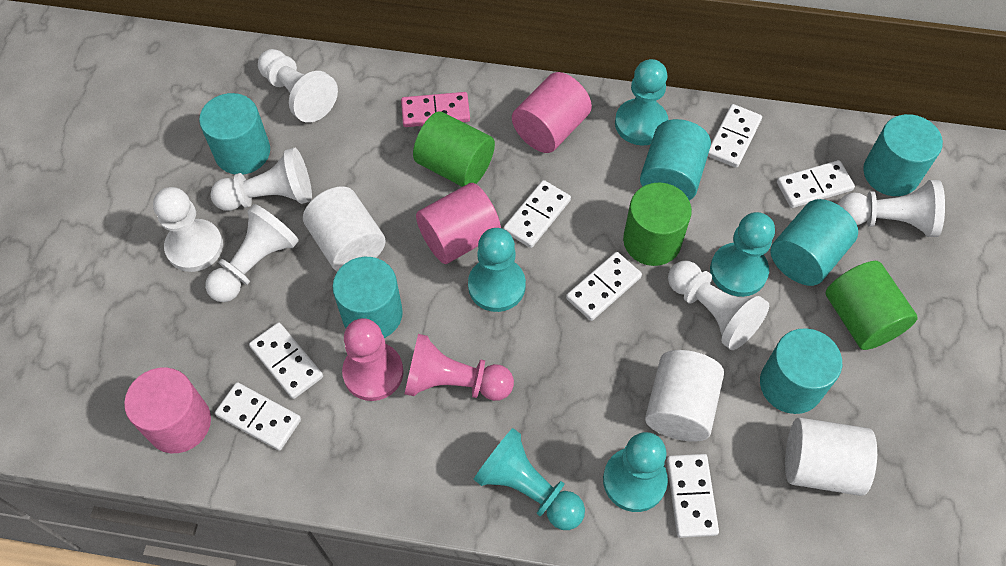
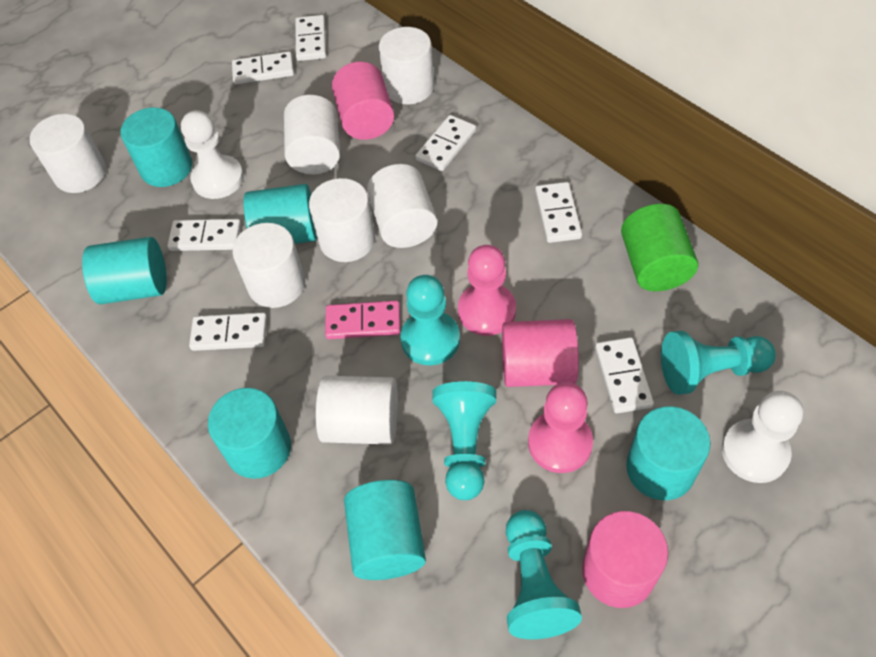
green cylinder: 3 -> 1
turquoise pawn: 5 -> 4
white cylinder: 3 -> 7
white pawn: 6 -> 2

